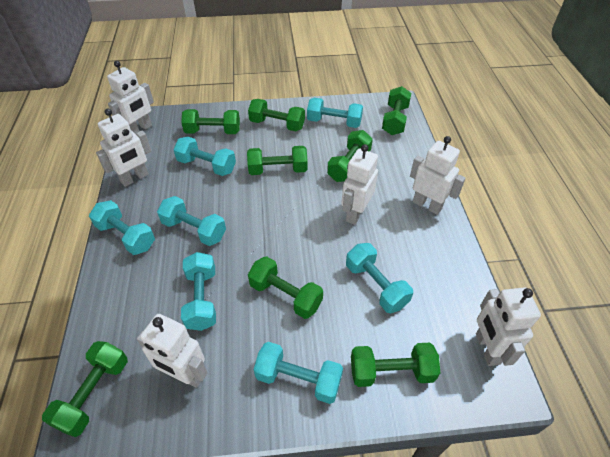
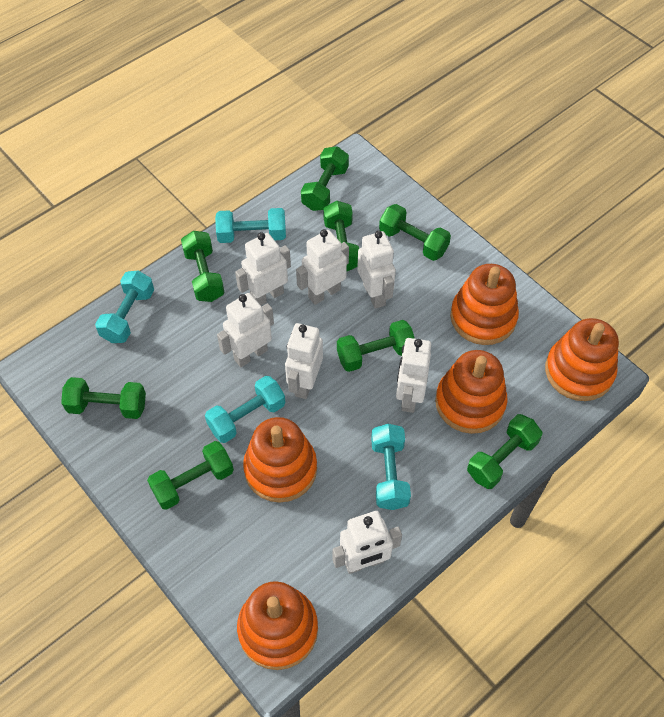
orange stacking toy: 0 -> 5
turquoise dumbbell: 7 -> 4
white robot: 6 -> 7

